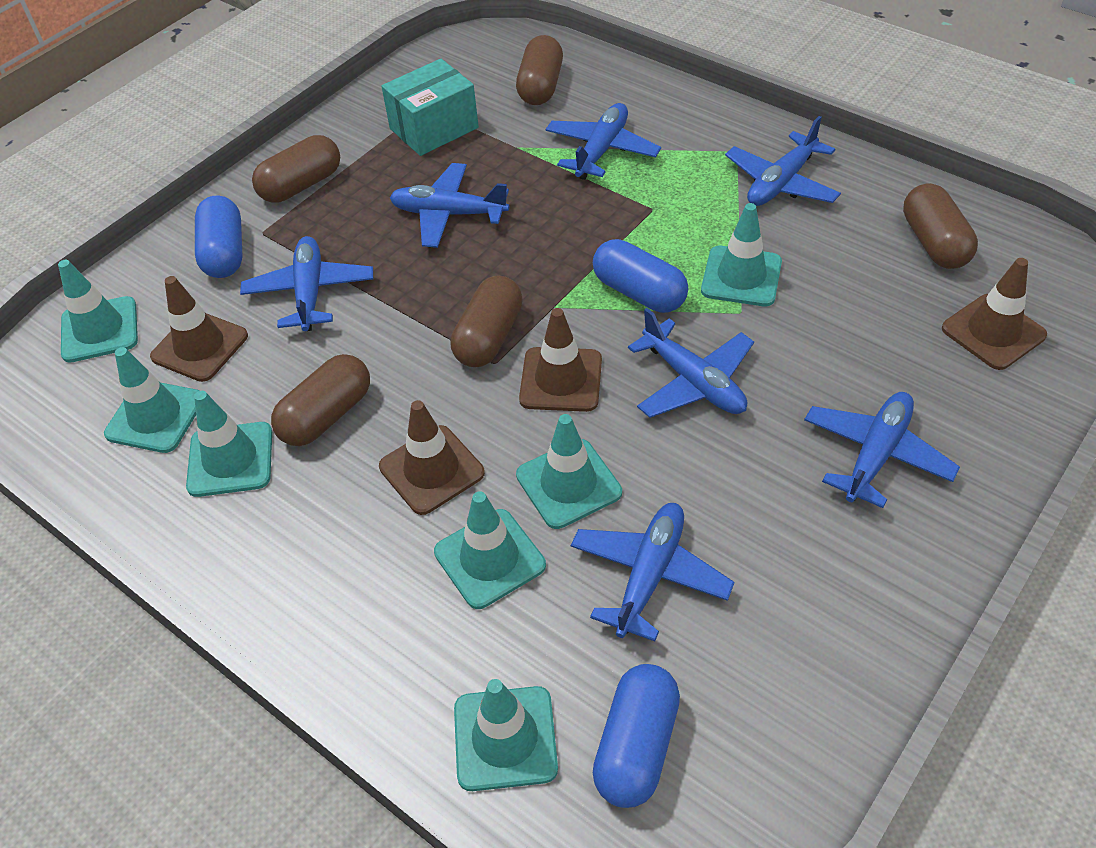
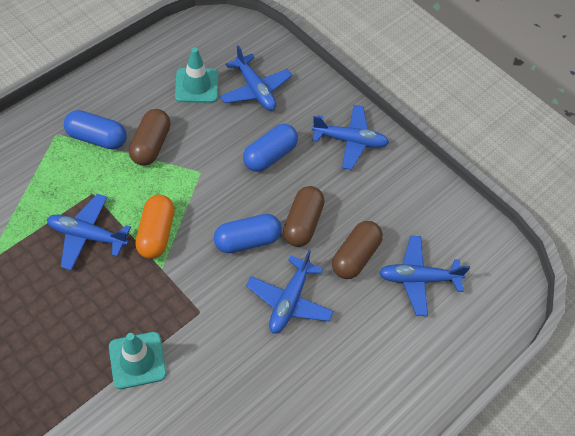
blue plane: 7 -> 5
brown capsule: 5 -> 3
brown traffic cone: 4 -> 0
orange capsule: 0 -> 1
turquoise box: 1 -> 0
turquoise traffic cone: 7 -> 2

